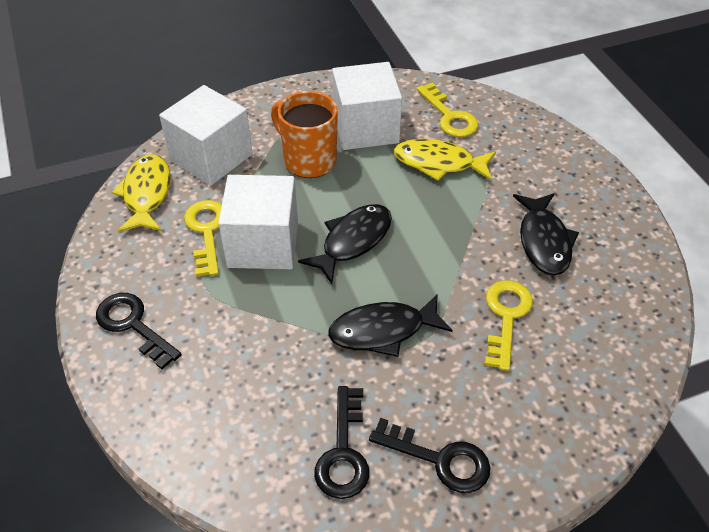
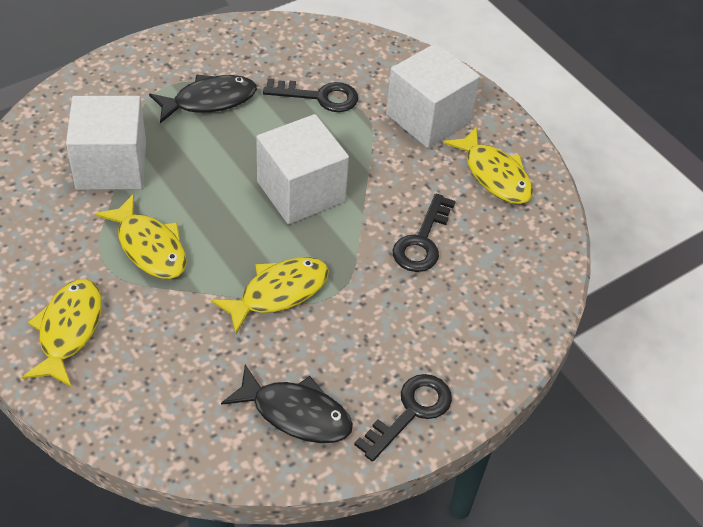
black fish: 3 -> 2
orange mug: 1 -> 0
yellow fish: 2 -> 4
yellow key: 3 -> 0

